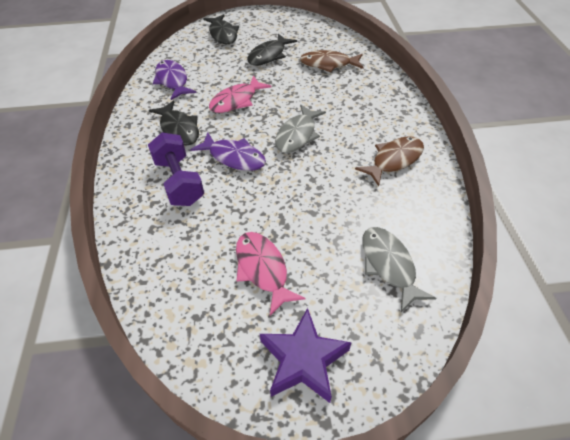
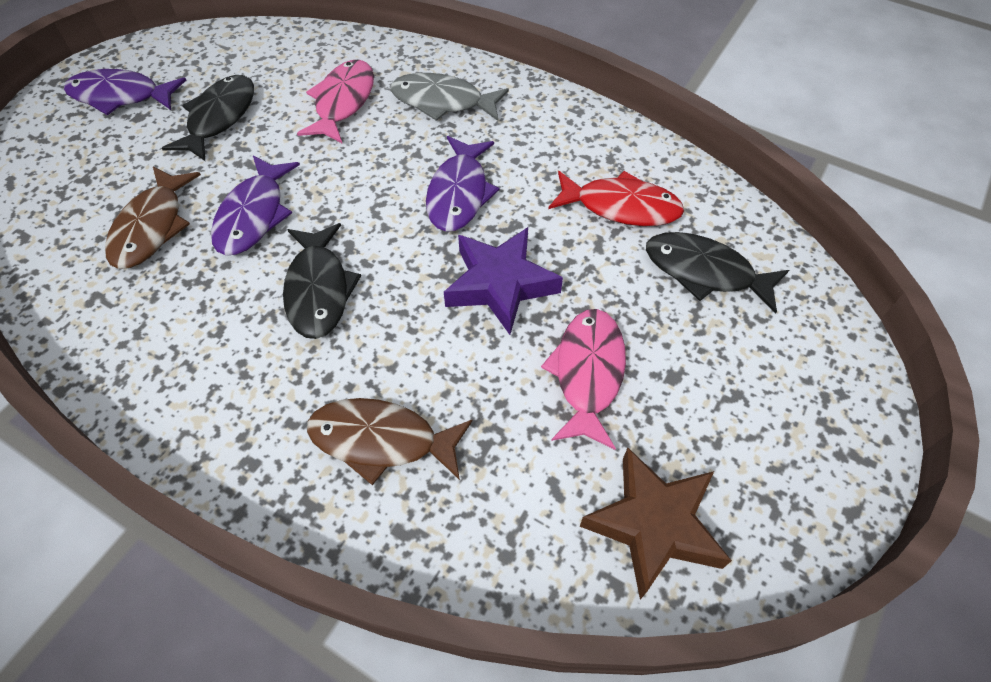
brown star: 0 -> 1
grey fish: 2 -> 1
purple dumbbell: 1 -> 0
purple fish: 2 -> 3
red fish: 0 -> 1

